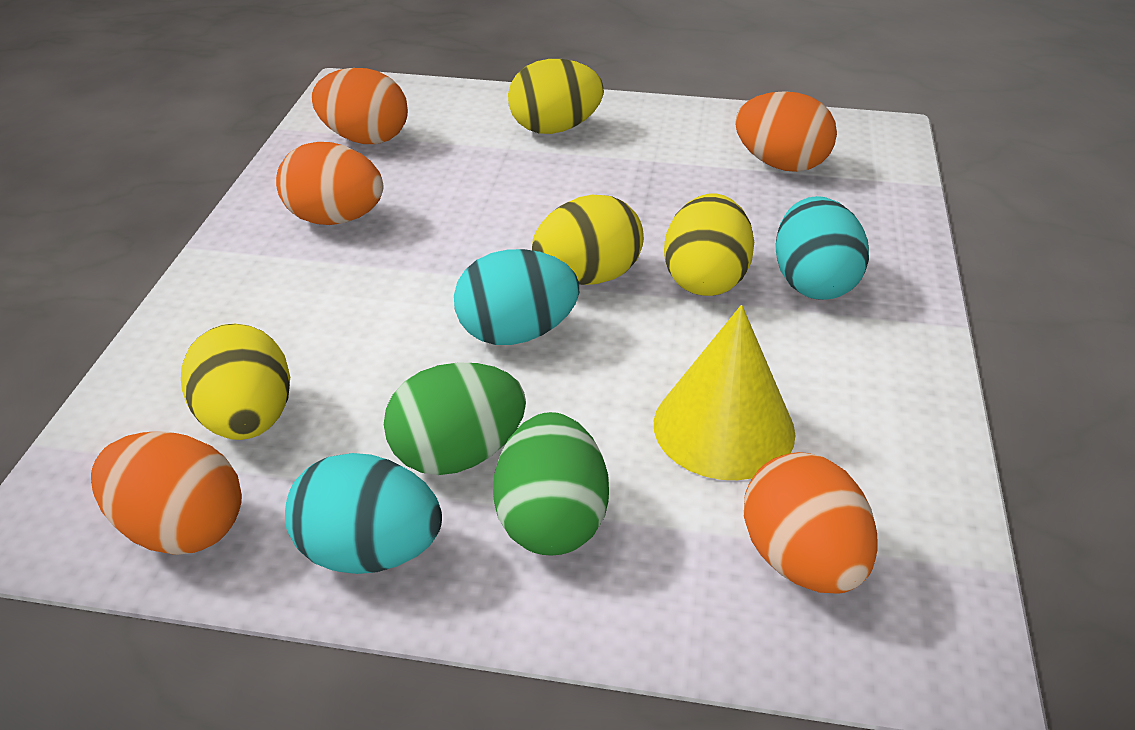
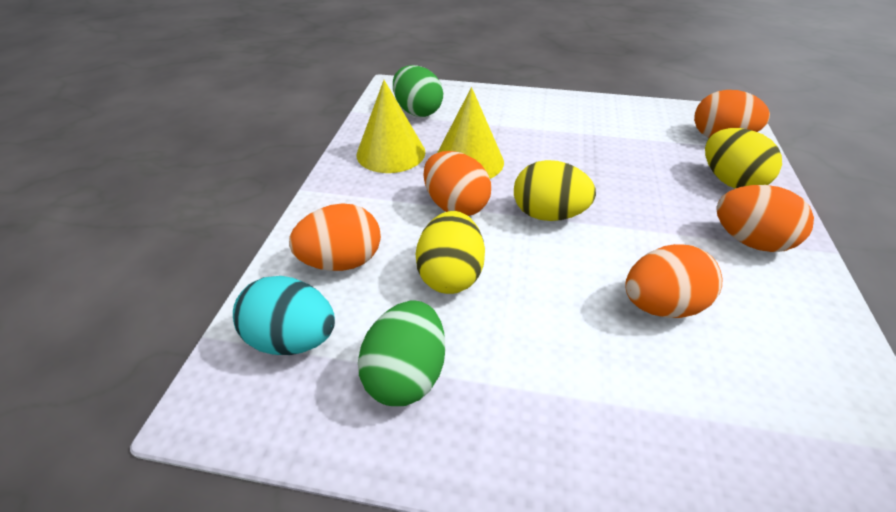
turquoise egg: 3 -> 1
yellow cone: 1 -> 2
yellow egg: 4 -> 3

